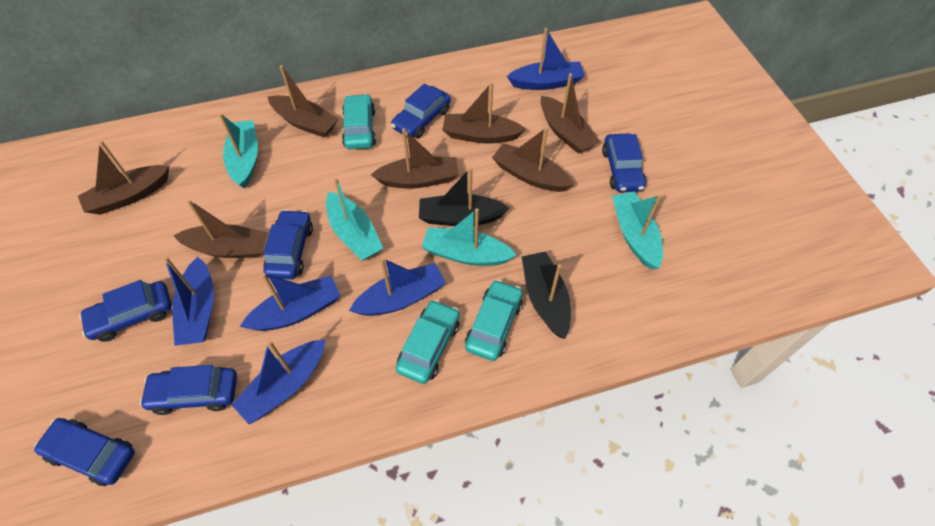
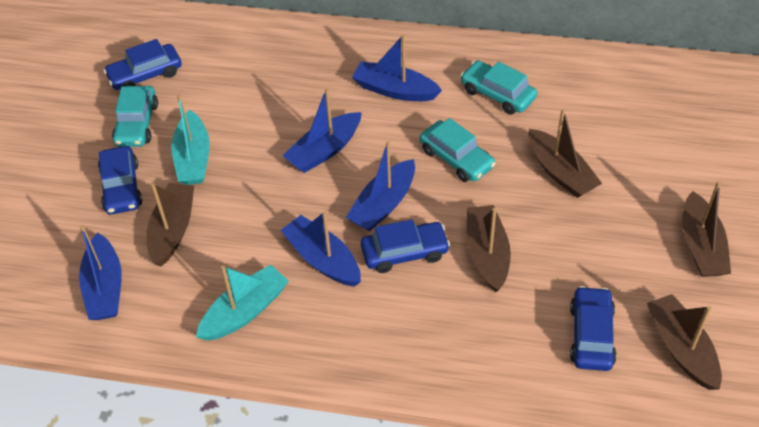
black boat: 2 -> 0
blue car: 6 -> 4
brown boat: 7 -> 5
turquoise boat: 4 -> 2

